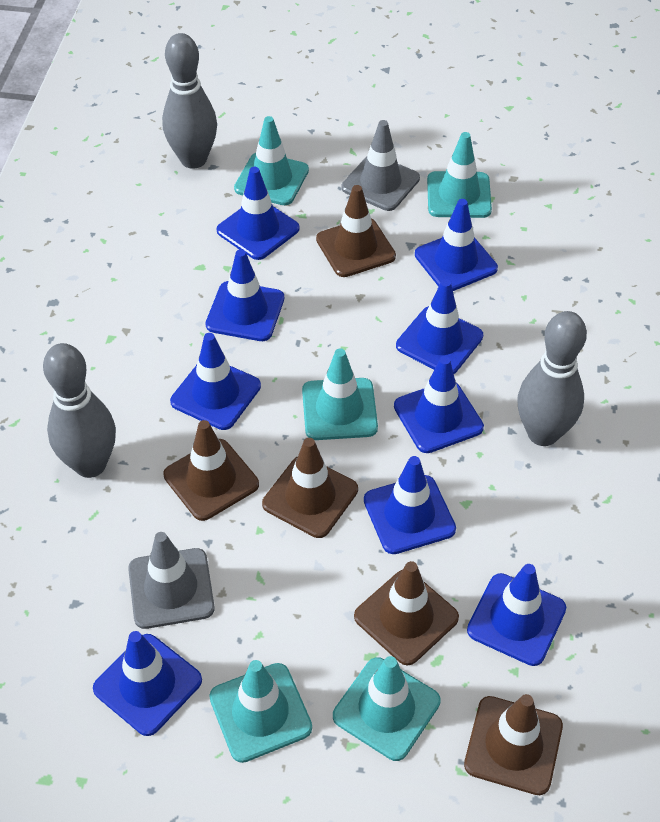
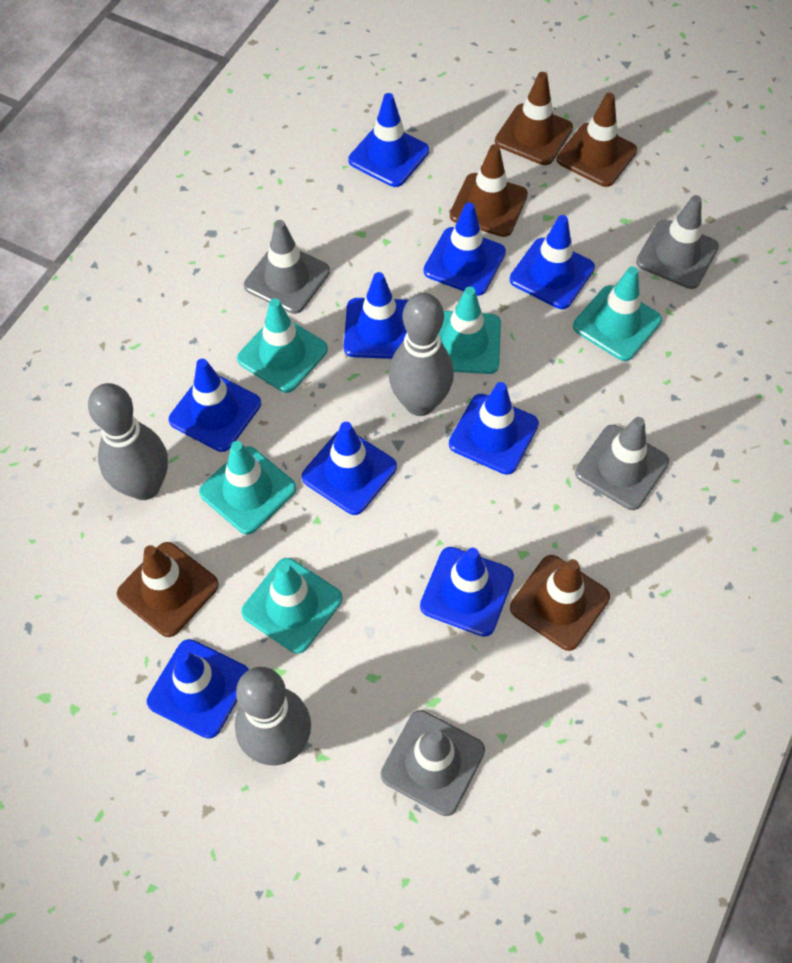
grey traffic cone: 2 -> 4

